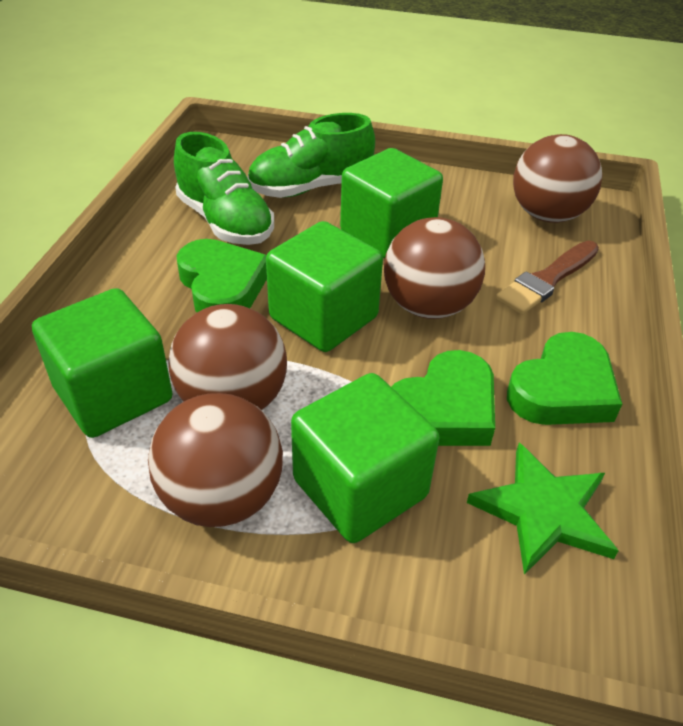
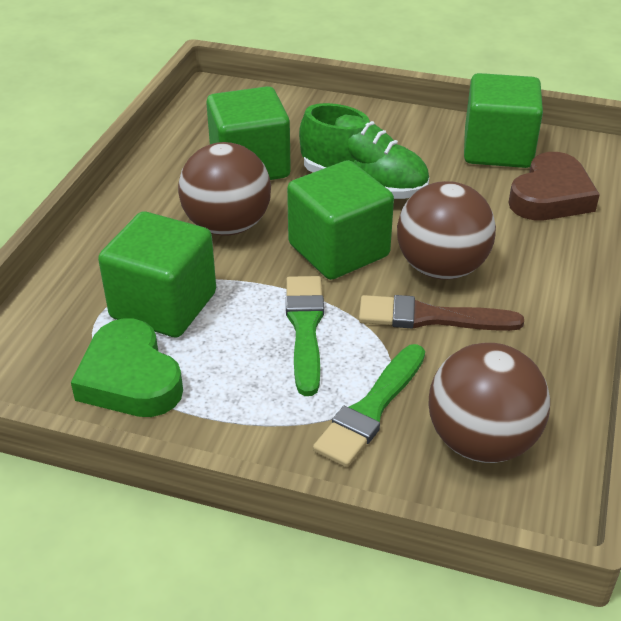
brown ball: 4 -> 3
brown heart: 0 -> 1
green brush: 0 -> 2
green heart: 3 -> 1
green shoe: 2 -> 1
green star: 1 -> 0

